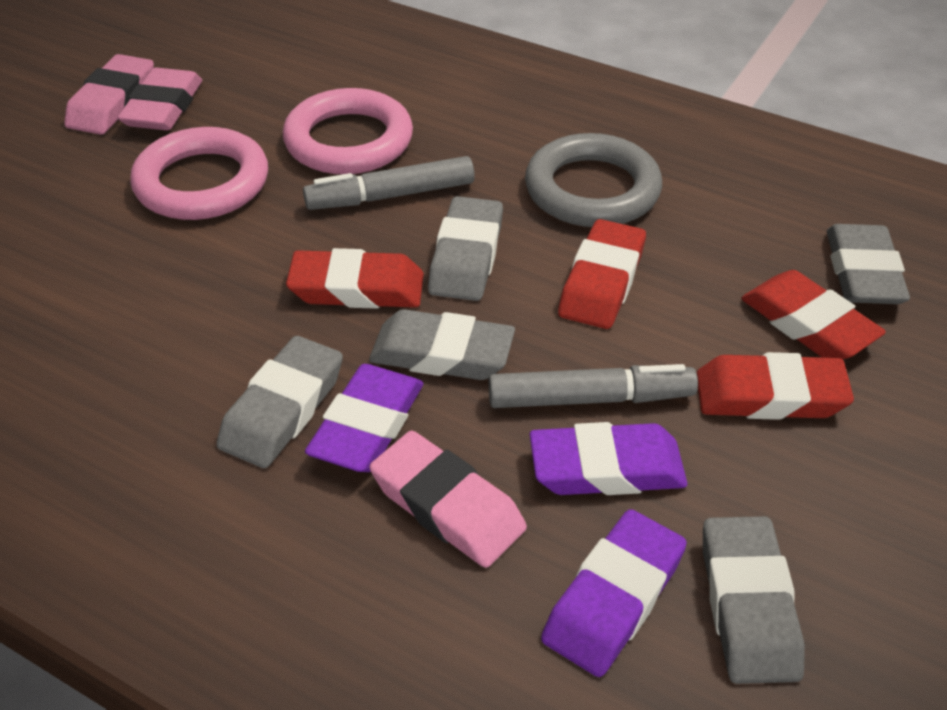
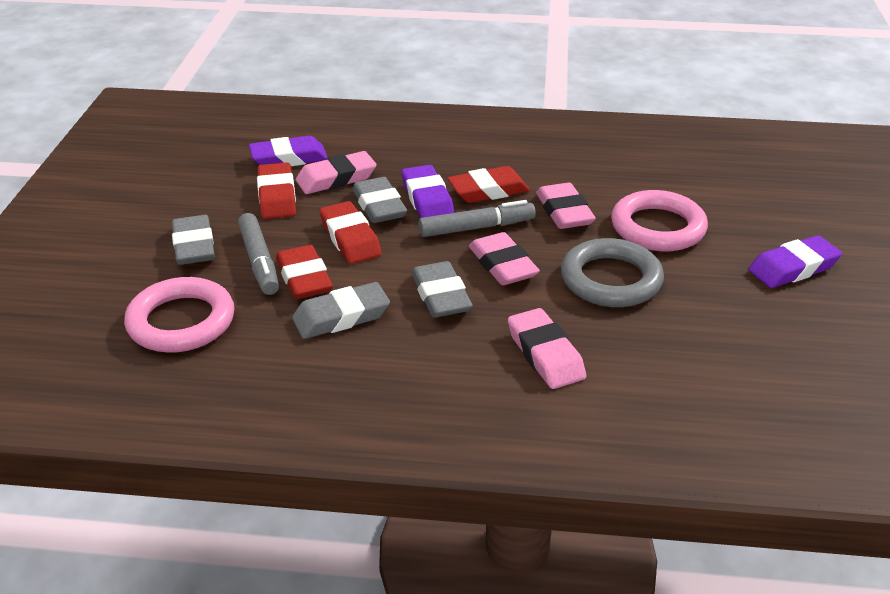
grey eraser: 5 -> 4
pink eraser: 3 -> 4

